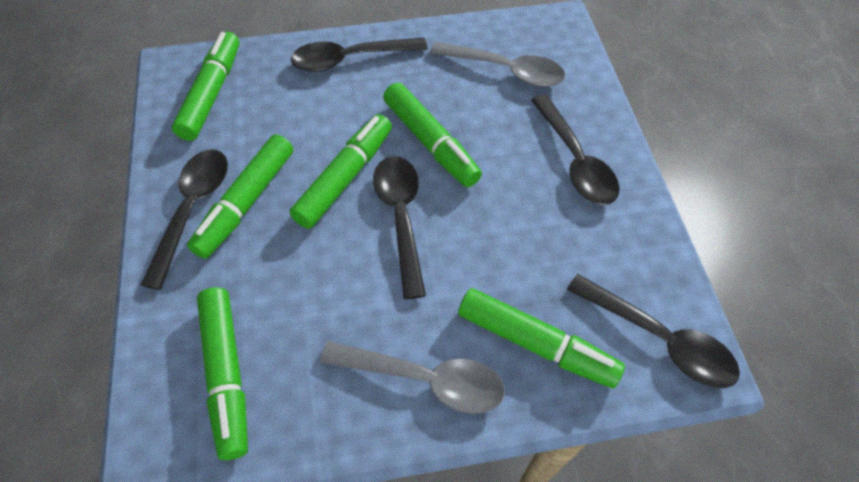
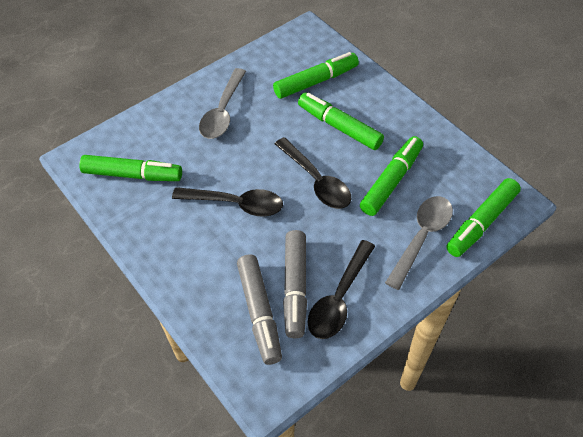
black spoon: 5 -> 3
green marker: 6 -> 5
grey marker: 0 -> 2

